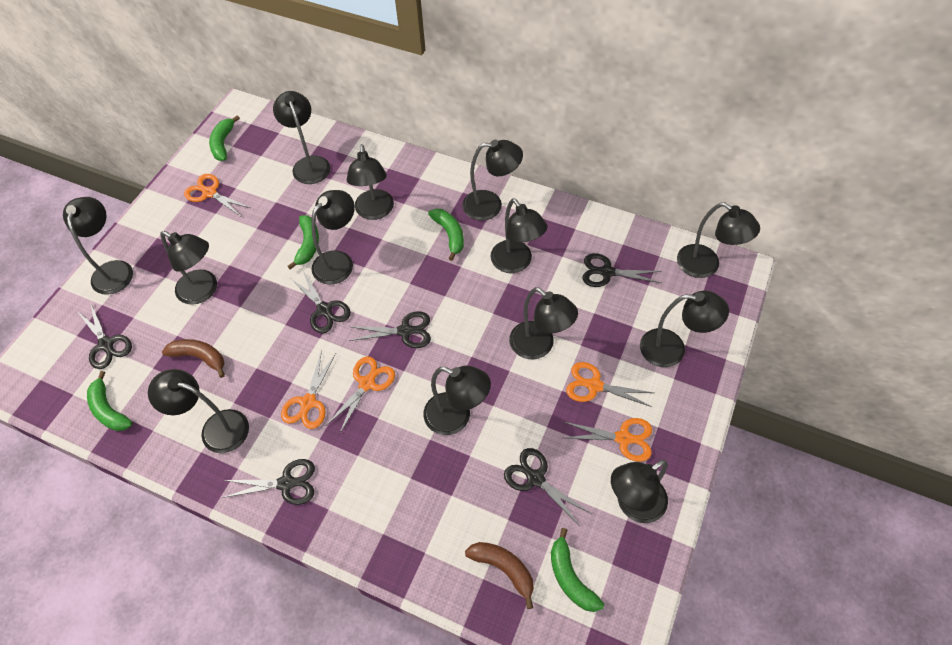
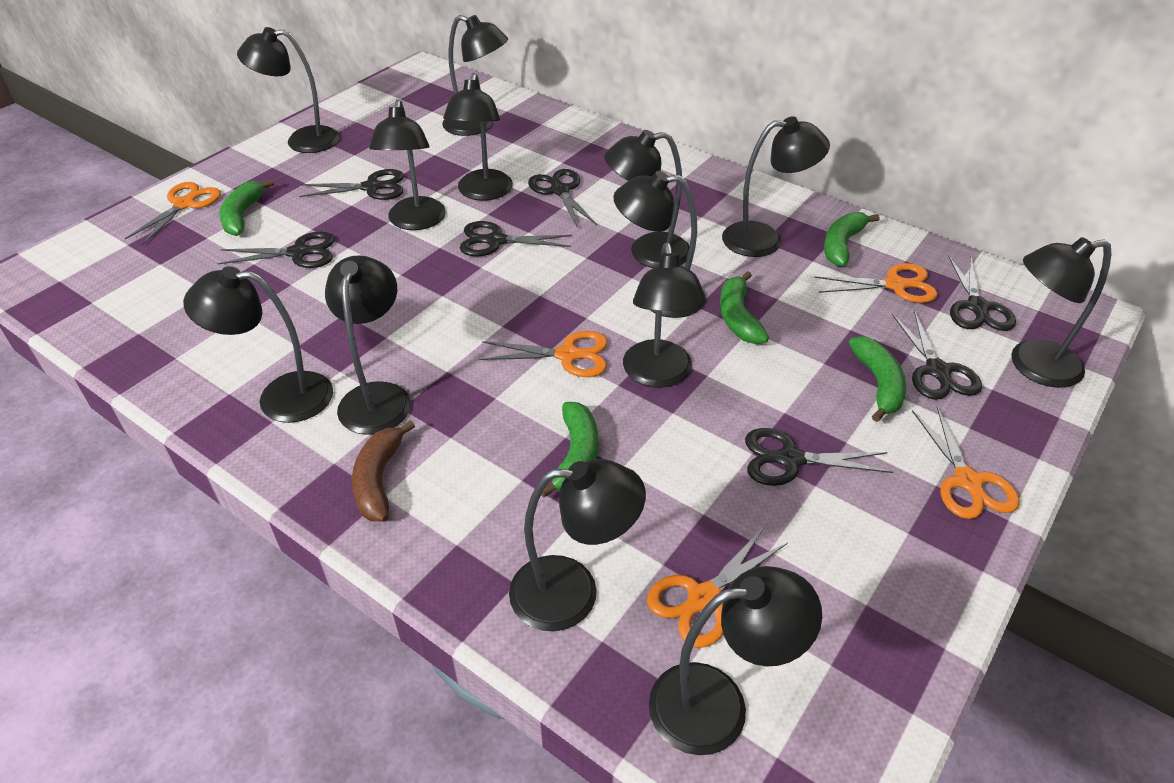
black scissors: 6 -> 7
brown banana: 2 -> 1

